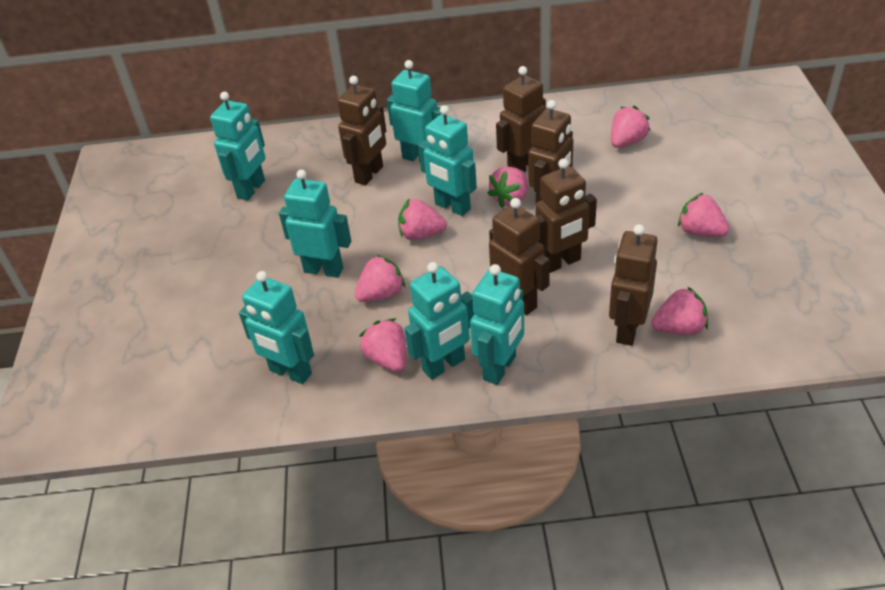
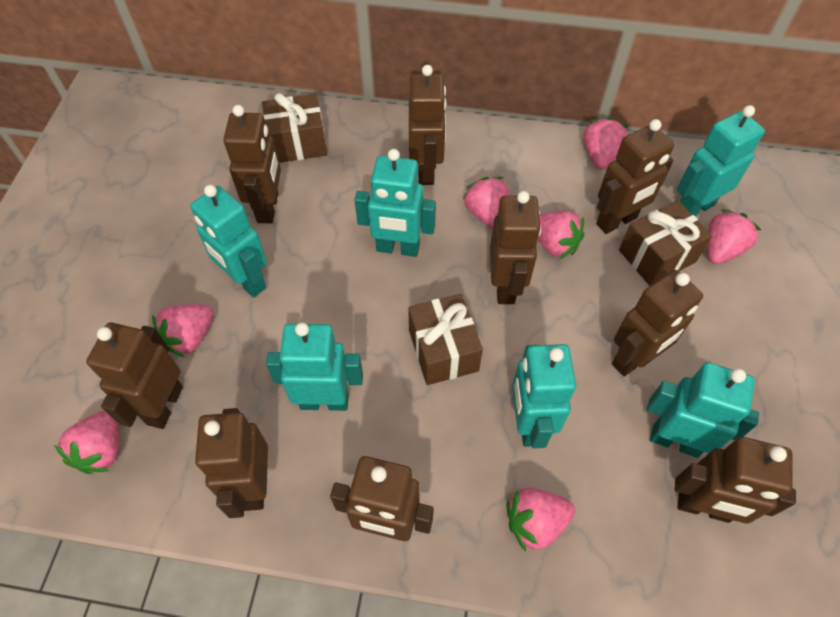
brown gift: 0 -> 3
brown robot: 6 -> 9
turquoise robot: 7 -> 6

